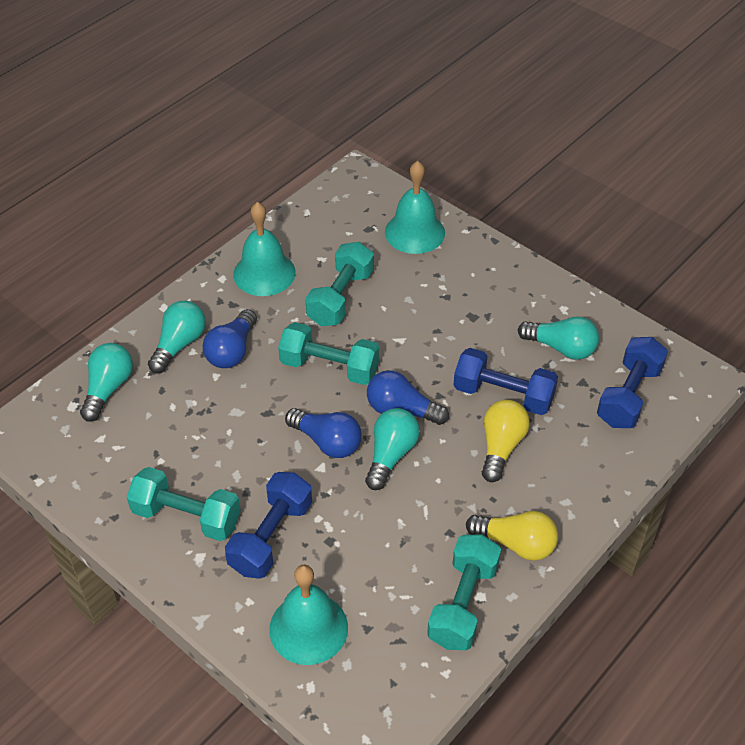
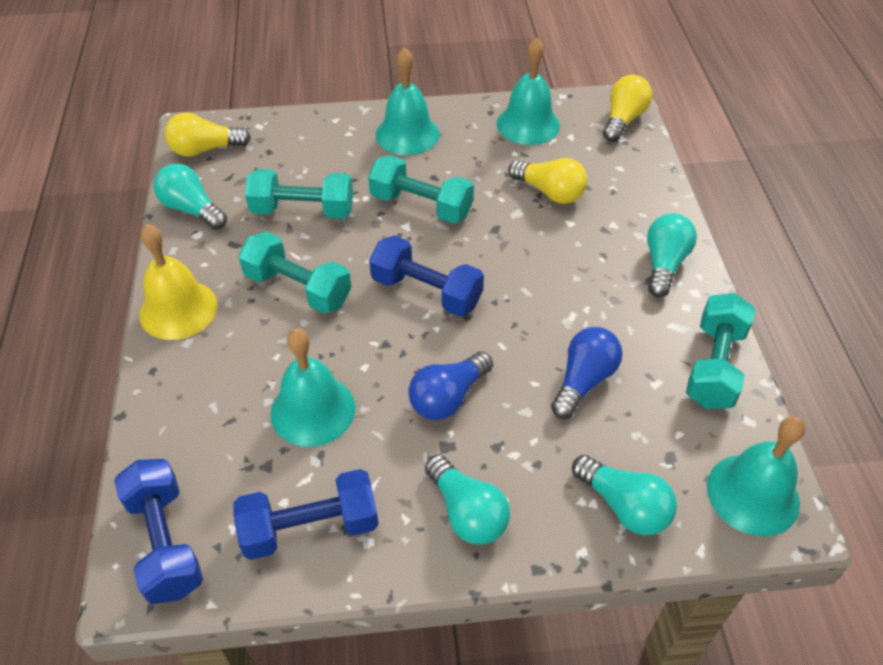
blue light bulb: 3 -> 2
turquoise bell: 3 -> 4
yellow bell: 0 -> 1
yellow light bulb: 2 -> 3

